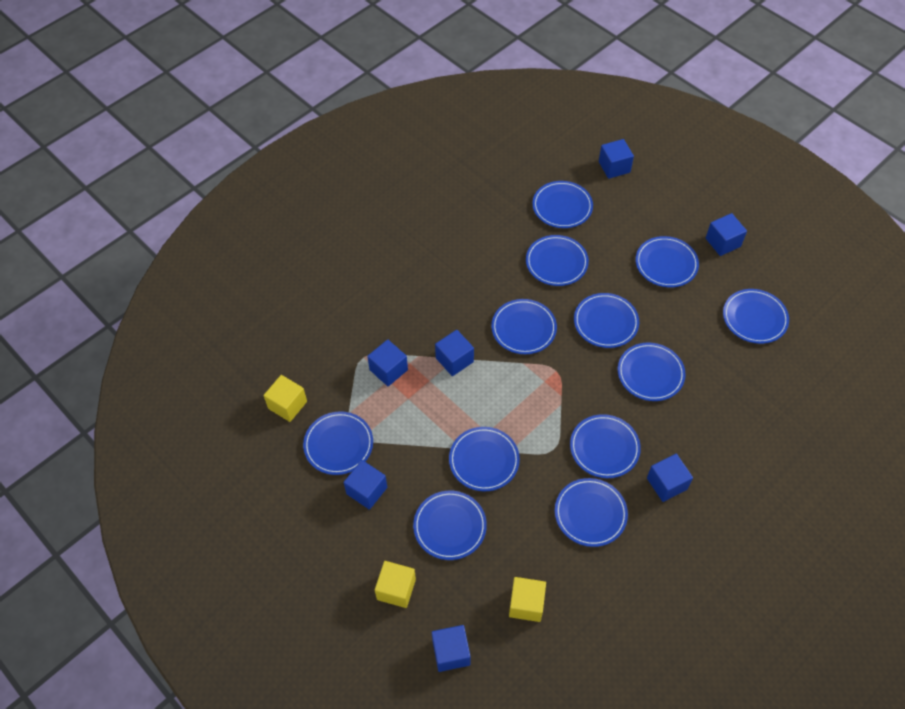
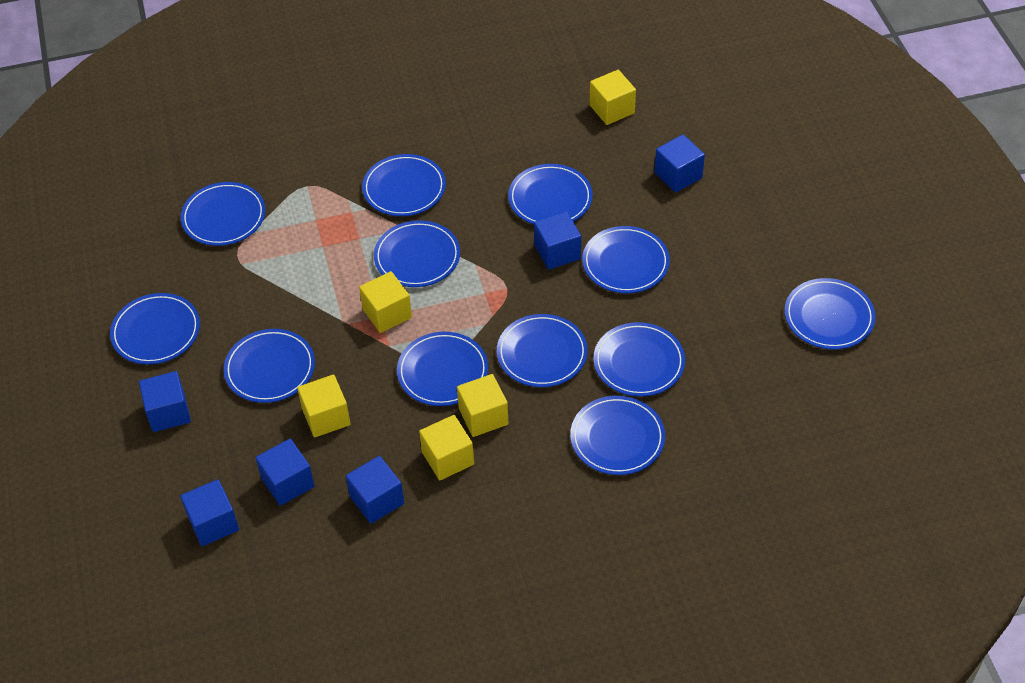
blue cube: 7 -> 6
yellow cube: 3 -> 5

